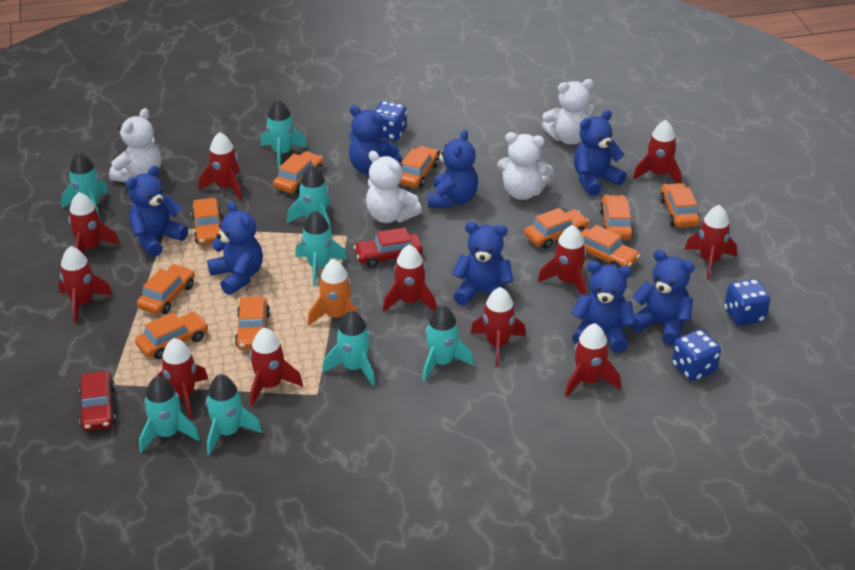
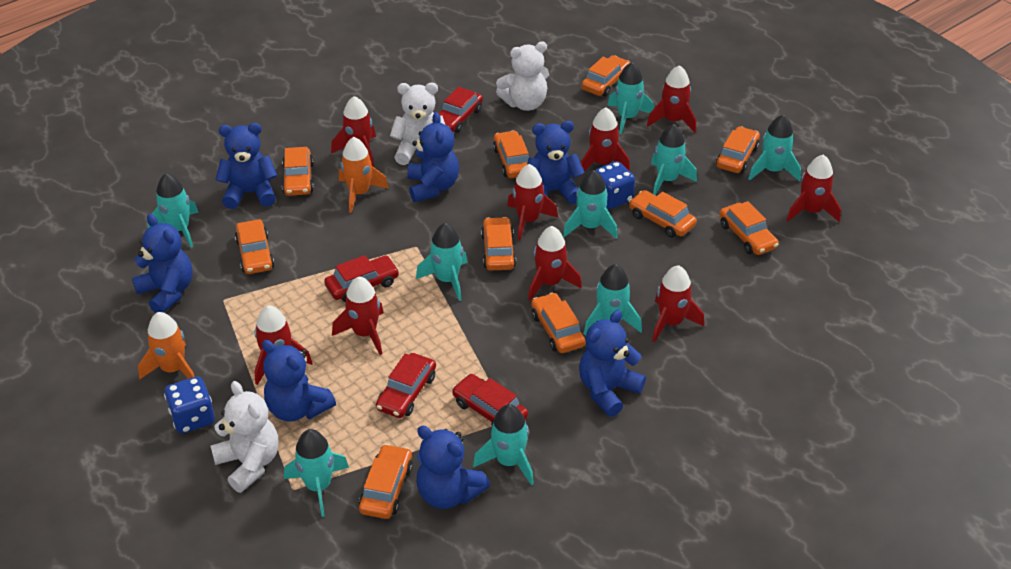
blue dice: 3 -> 2
blue teddy bear: 8 -> 7
orange rocket: 1 -> 2
red car: 2 -> 4
red rocket: 11 -> 9
turquoise rocket: 8 -> 9
white teddy bear: 4 -> 3

